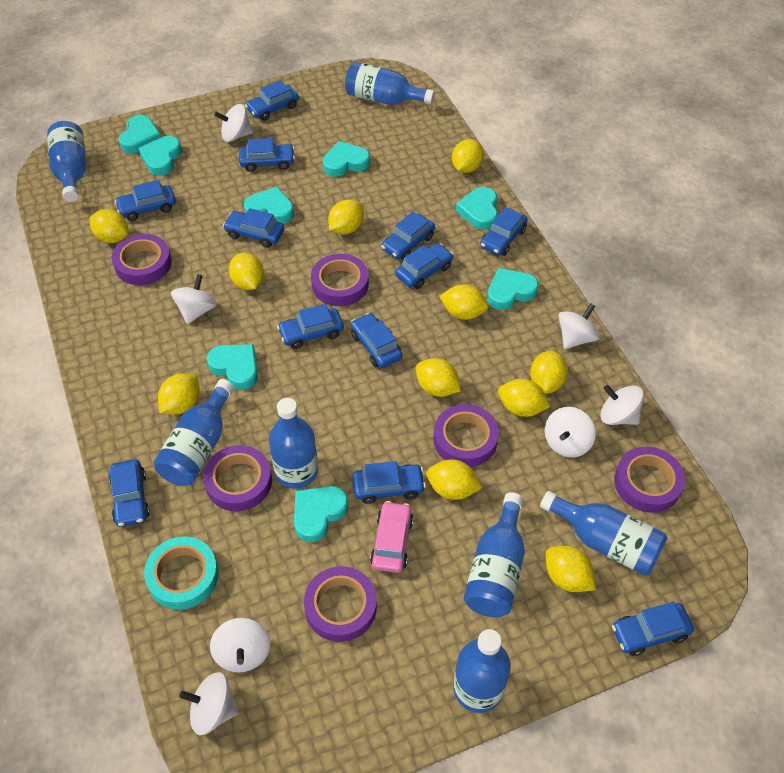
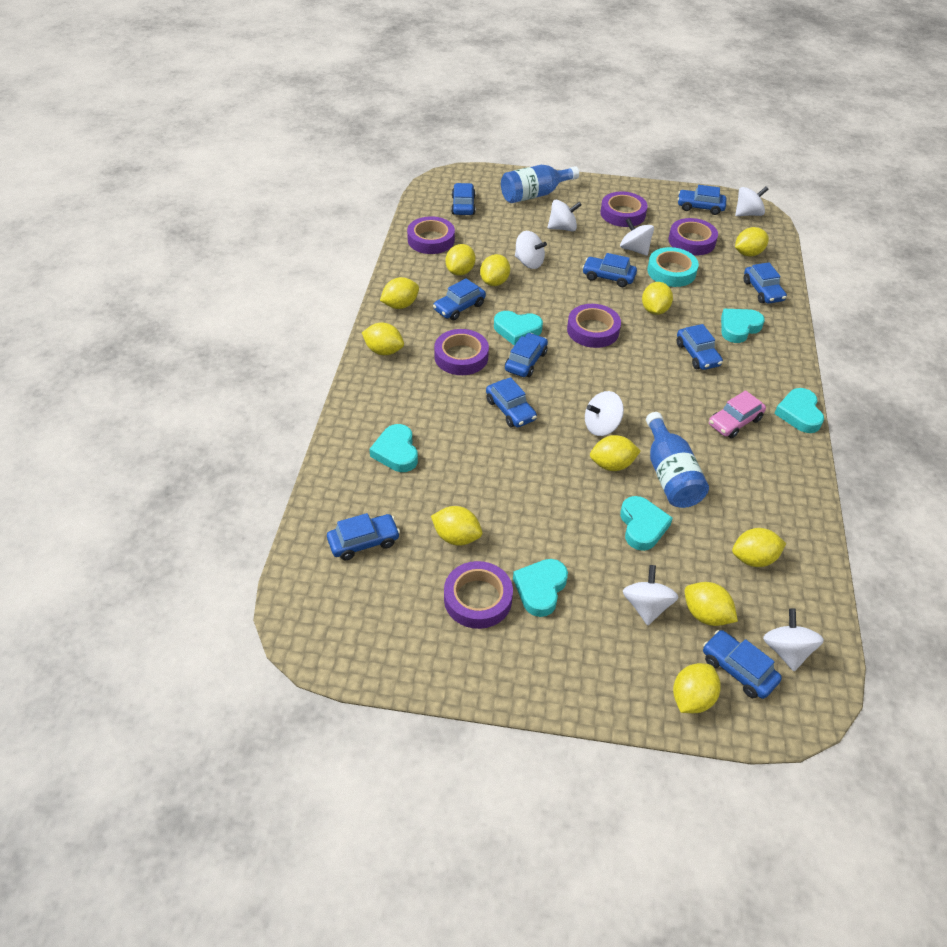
blue bottle: 7 -> 2
blue car: 12 -> 10
turquoise heart: 8 -> 6

